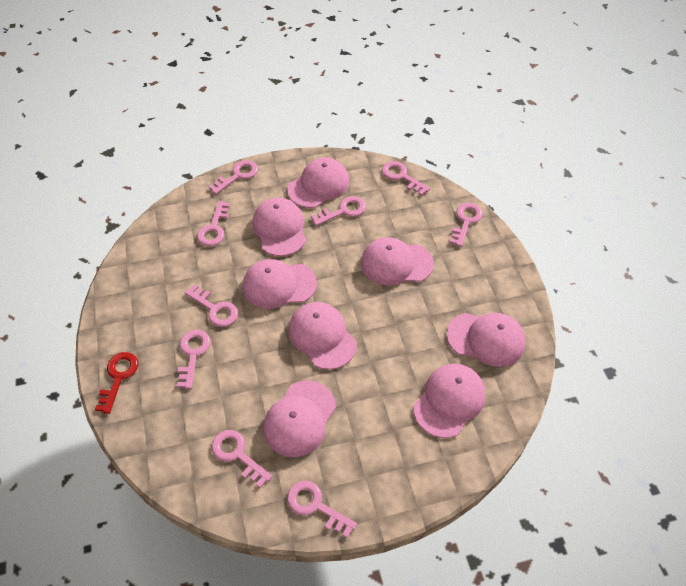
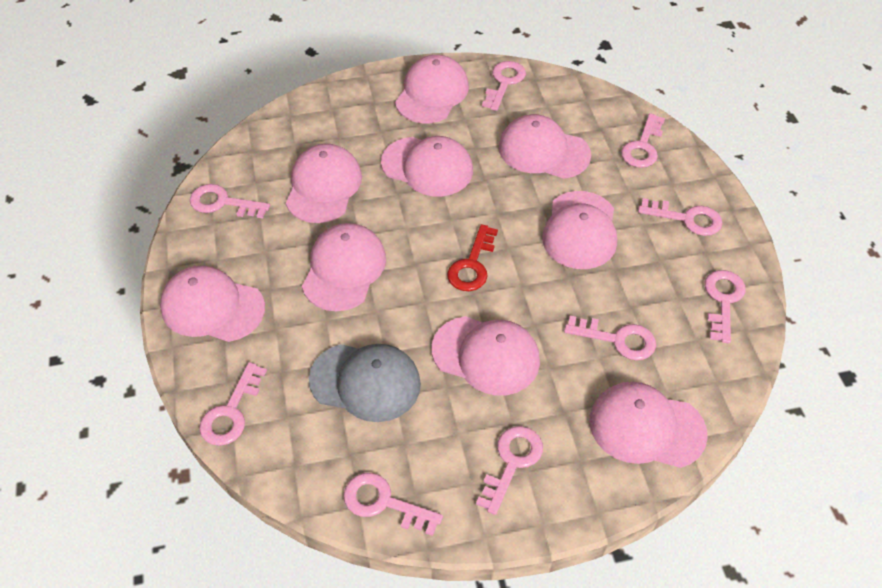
grey cap: 0 -> 1
pink cap: 8 -> 9

